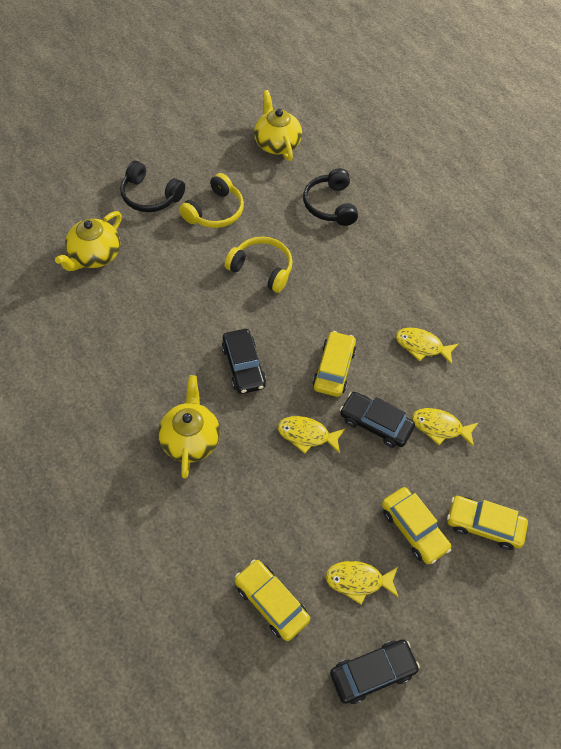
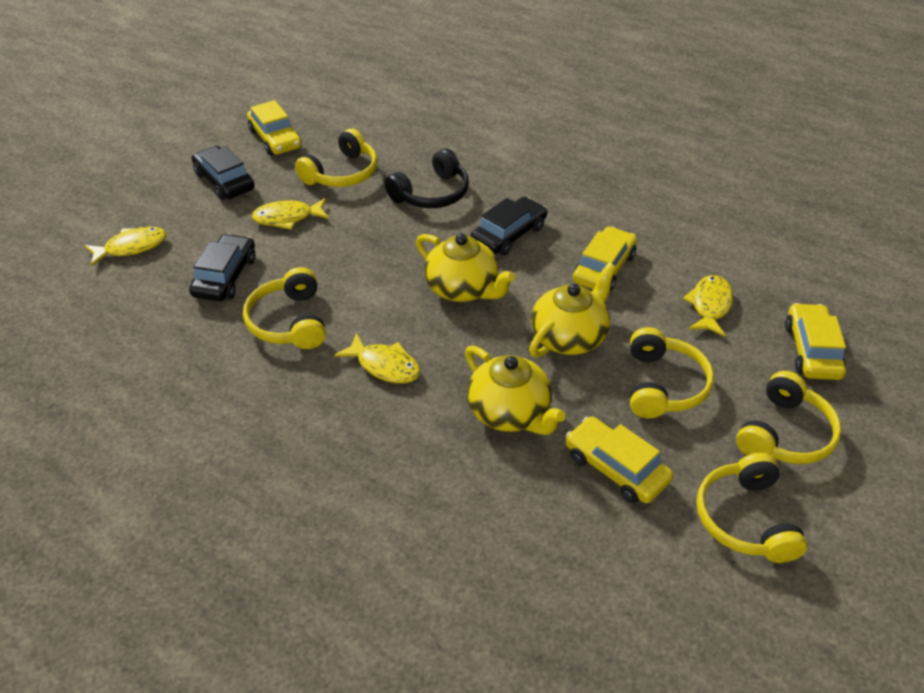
black headphones: 2 -> 1
yellow headphones: 2 -> 5

